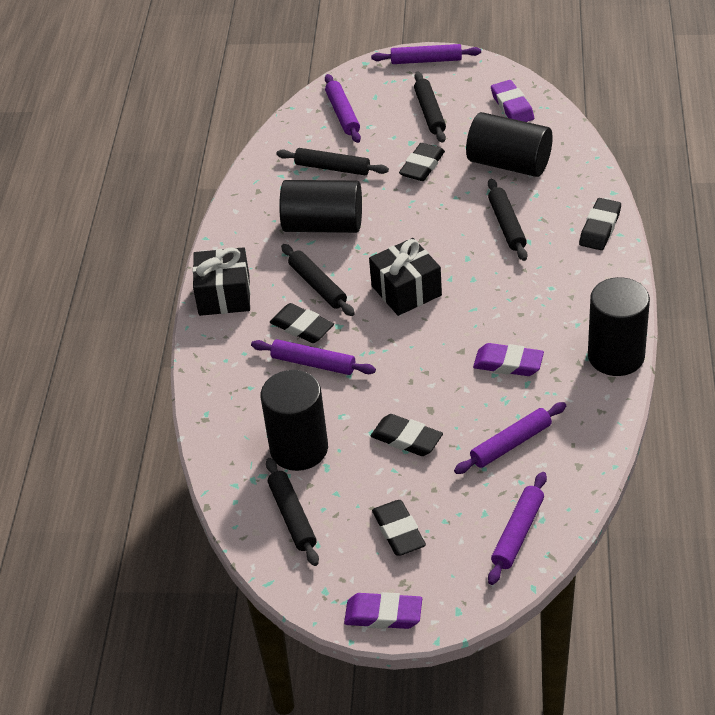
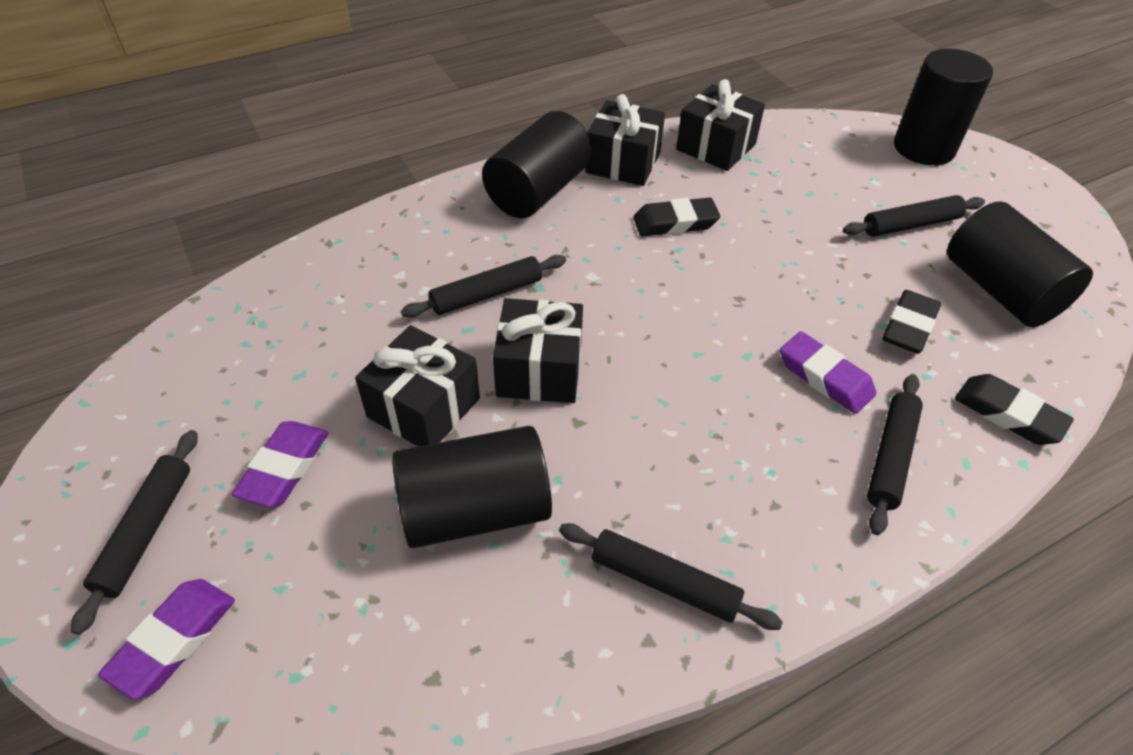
black eraser: 5 -> 3
black gift: 2 -> 4
purple rolling pin: 5 -> 0

